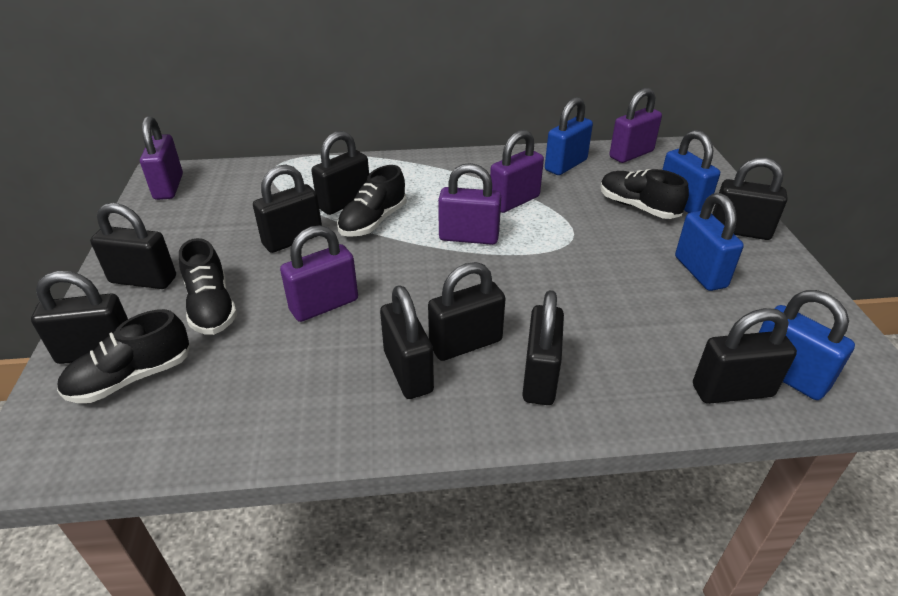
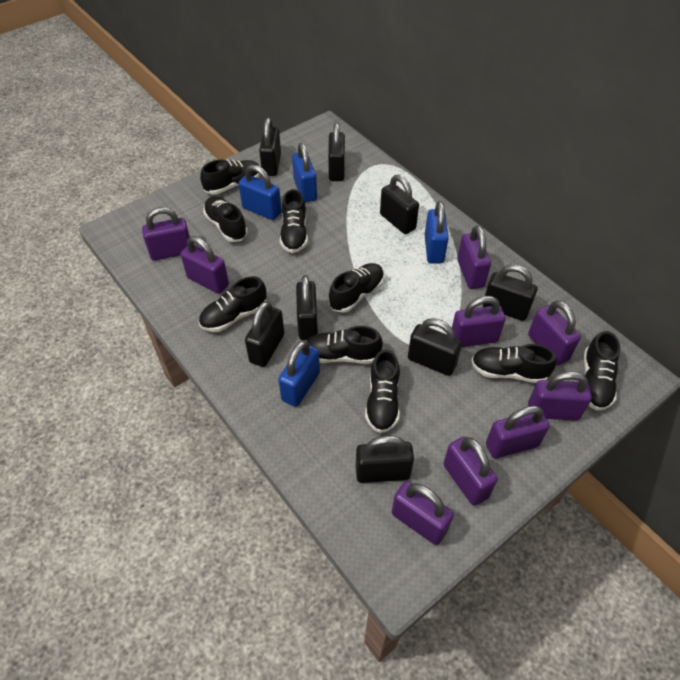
black padlock: 9 -> 8
black shoe: 4 -> 9
purple padlock: 5 -> 9

